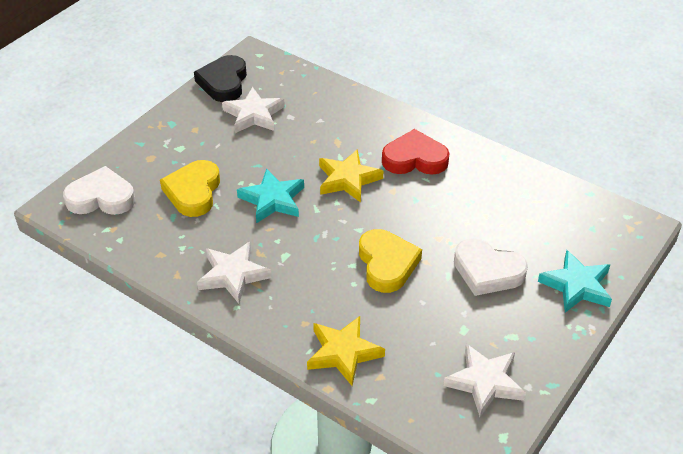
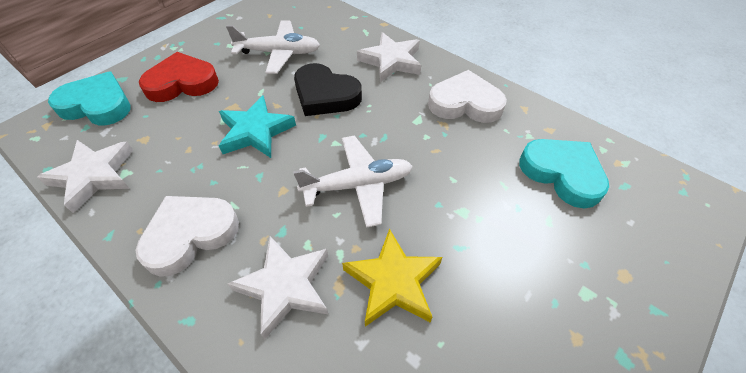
turquoise heart: 0 -> 2
turquoise star: 2 -> 1
white plane: 0 -> 2
yellow heart: 2 -> 0
yellow star: 2 -> 1

